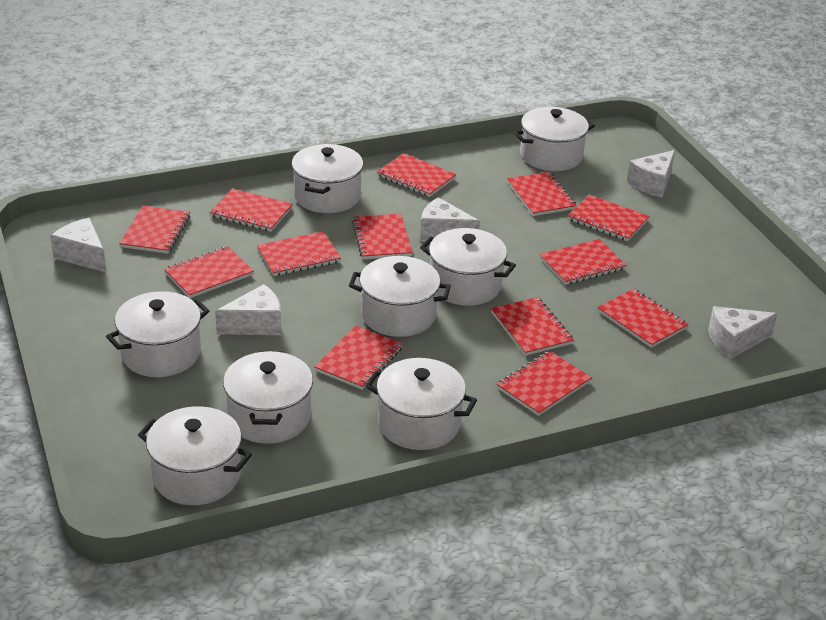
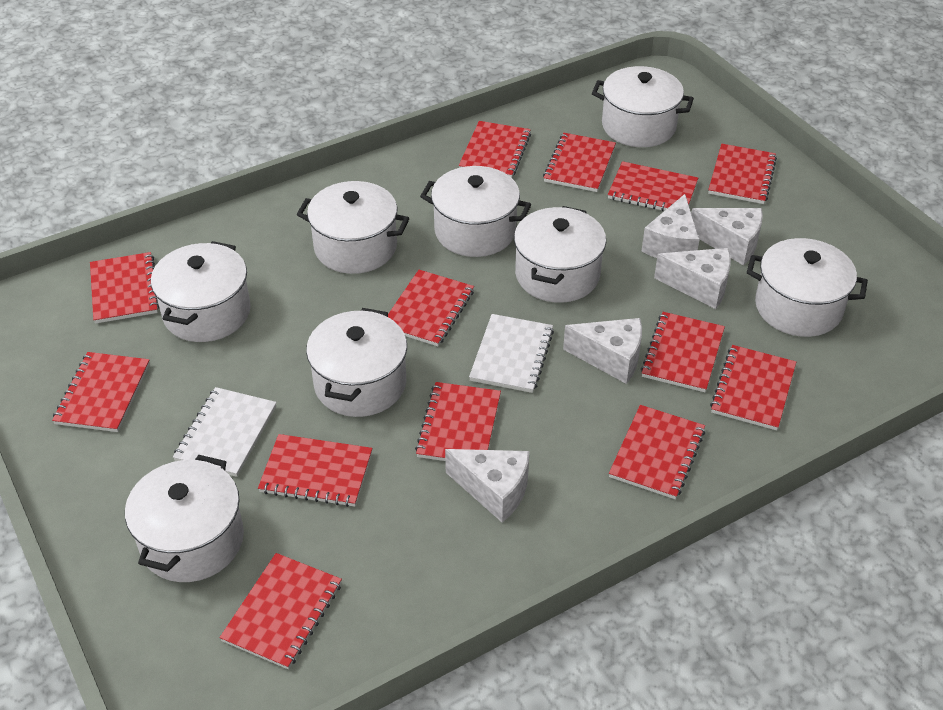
white notebook: 0 -> 2

